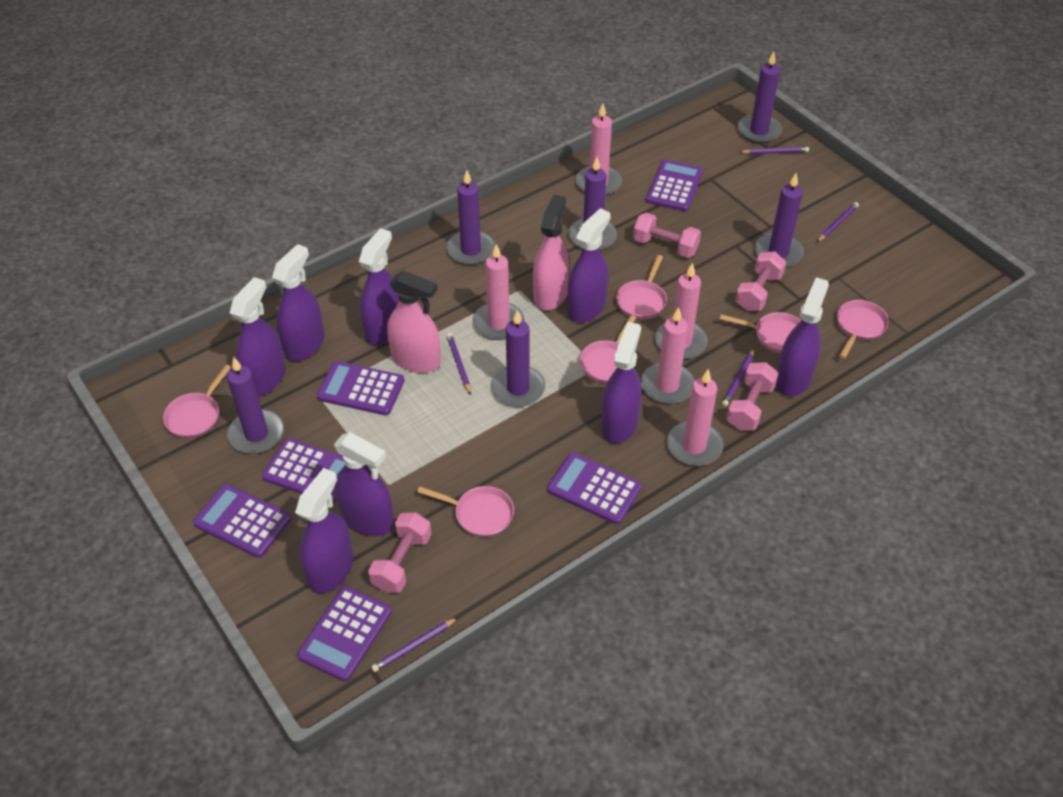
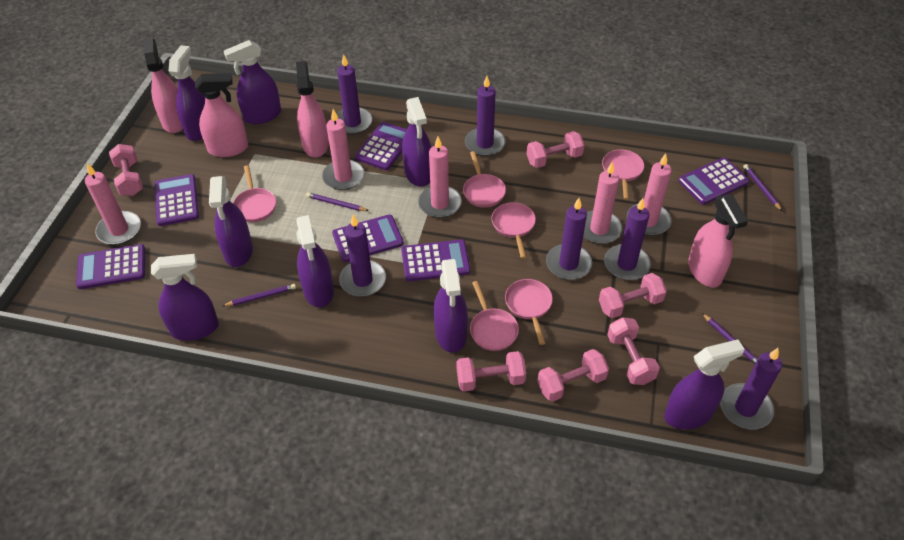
pink dumbbell: 4 -> 6
pink spray bottle: 2 -> 4
purple pencil: 5 -> 4

